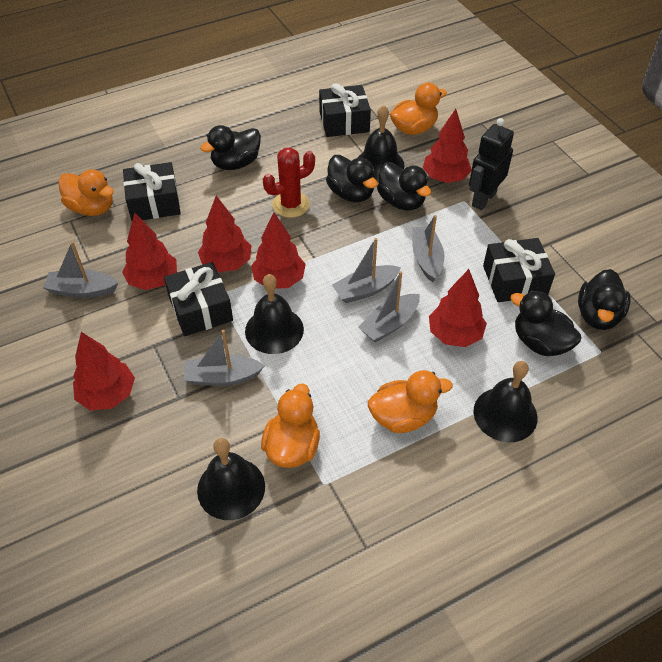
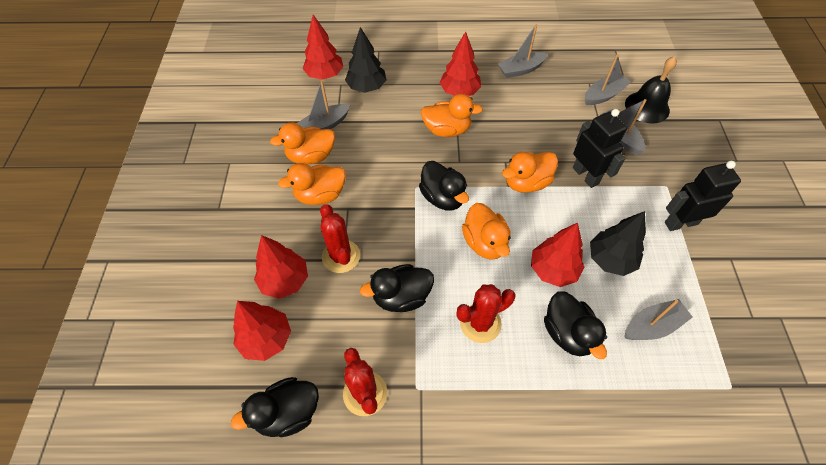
black bell: 4 -> 1
black duck: 5 -> 4
black gift: 4 -> 0
black robot: 1 -> 2
black tree: 0 -> 2
orange duck: 4 -> 5
red cactus: 1 -> 3
red tree: 6 -> 5

